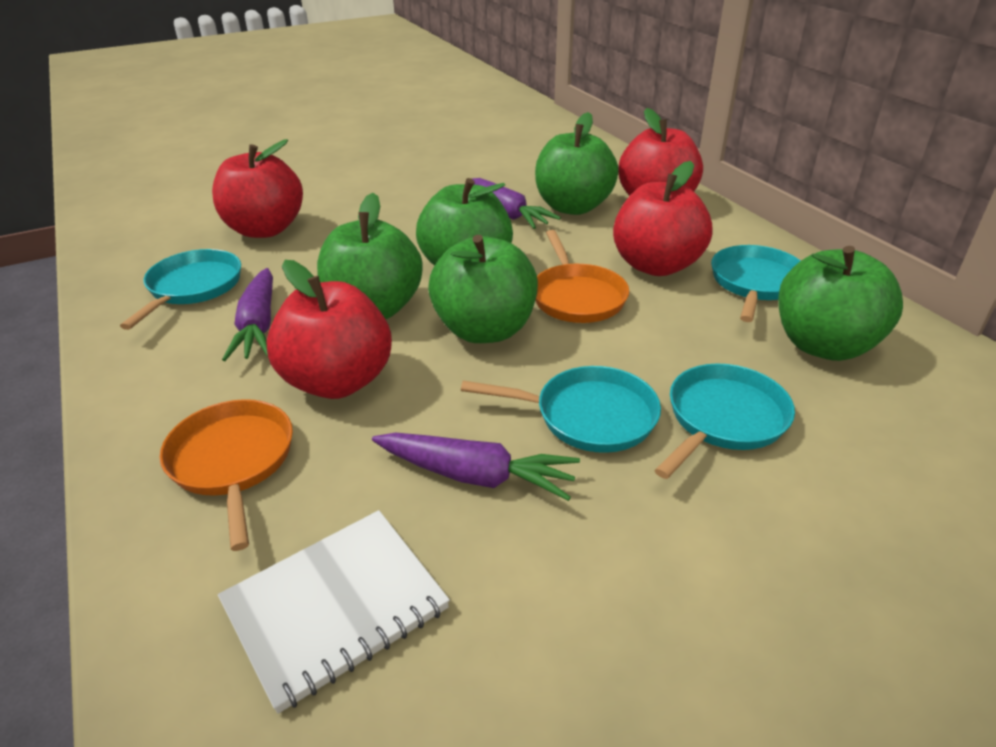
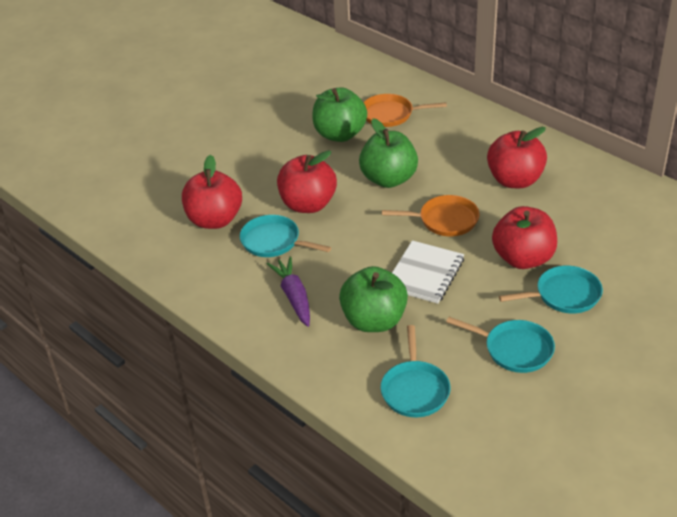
green apple: 5 -> 3
purple carrot: 3 -> 1

